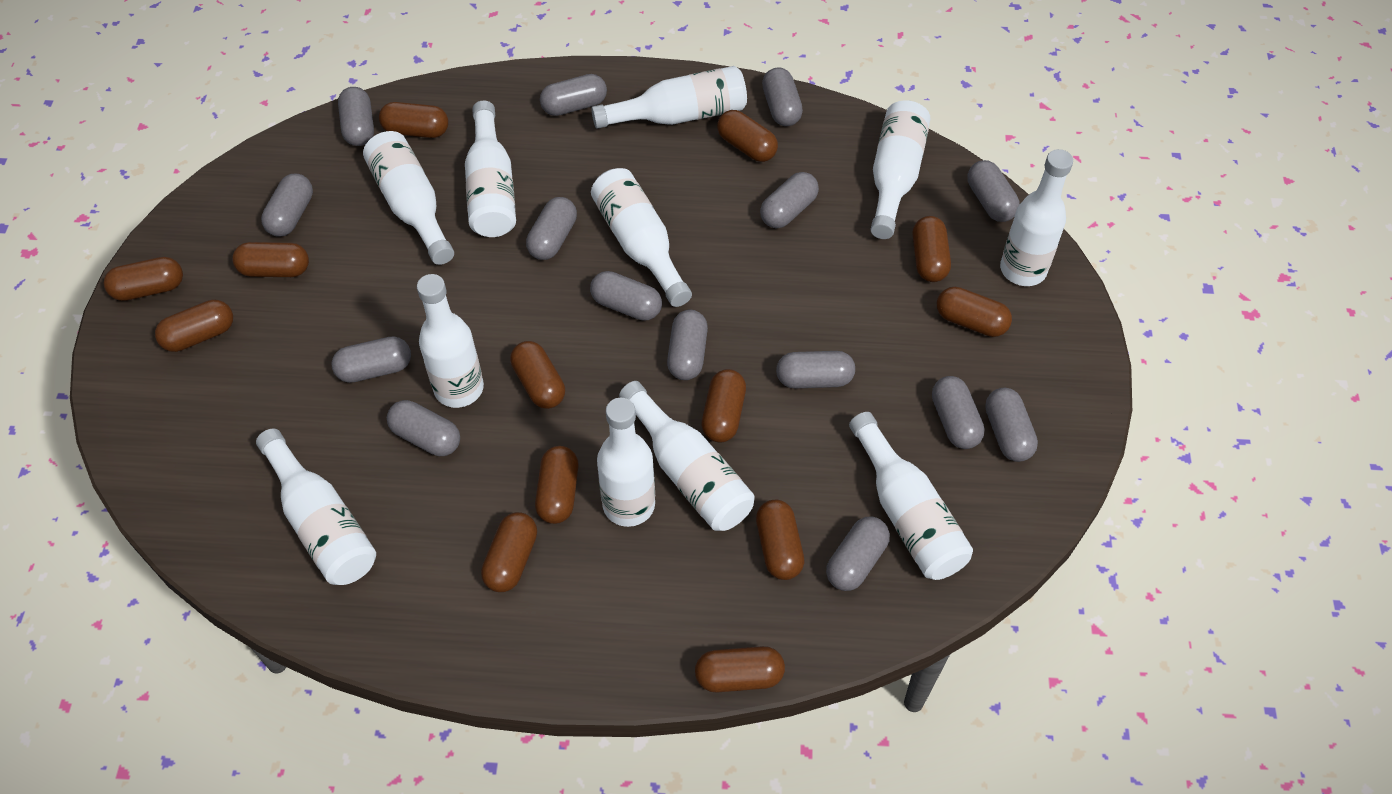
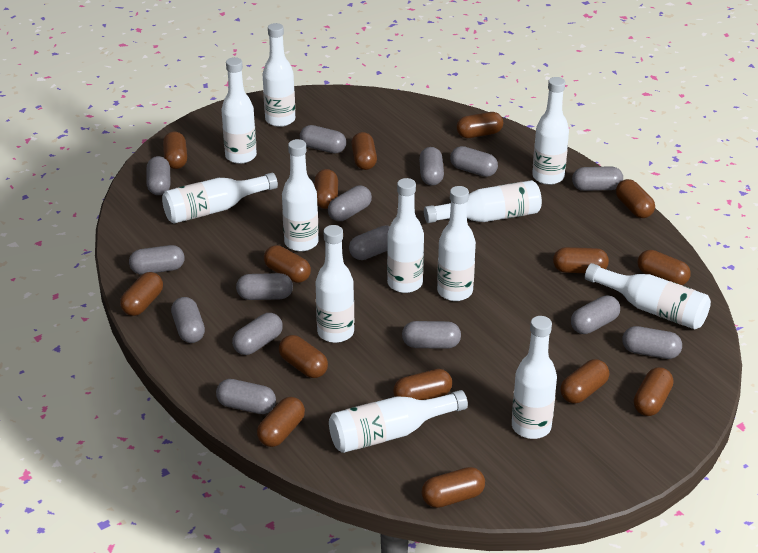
brown capsule: 13 -> 15
white bottle: 11 -> 12

